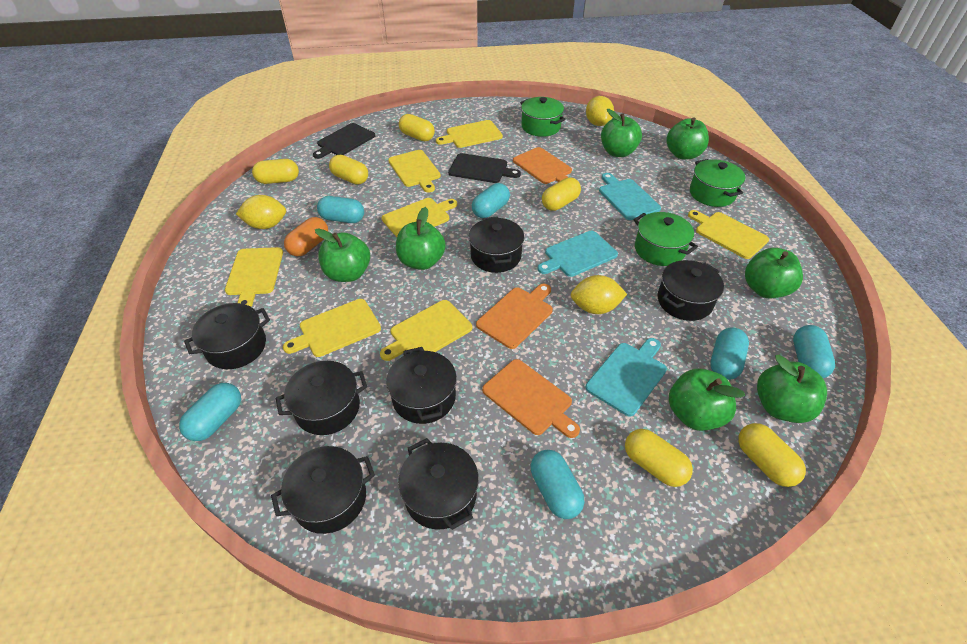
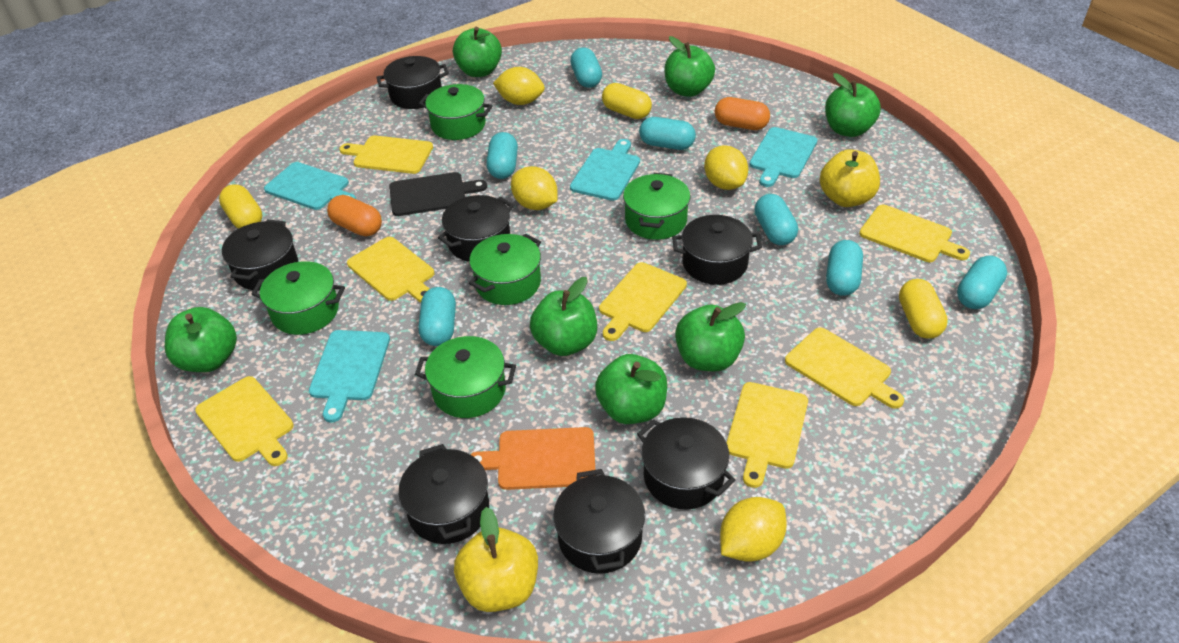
black cutting board: 2 -> 1
green pot: 3 -> 5
orange capsule: 1 -> 2
orange cutting board: 3 -> 1
turquoise capsule: 6 -> 7
turquoise cutting board: 3 -> 4
yellow apple: 0 -> 2
yellow capsule: 6 -> 3
yellow lemon: 3 -> 4

